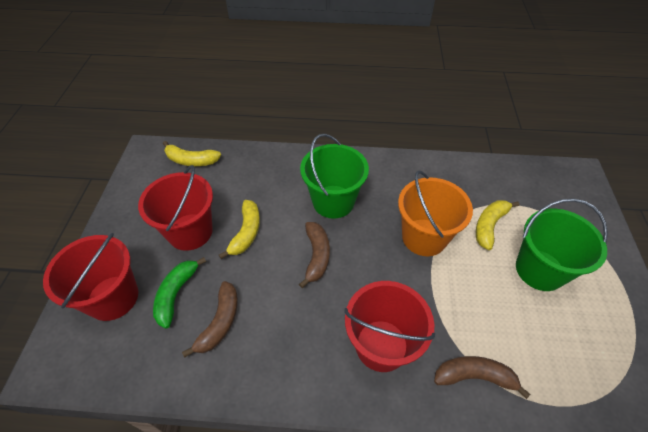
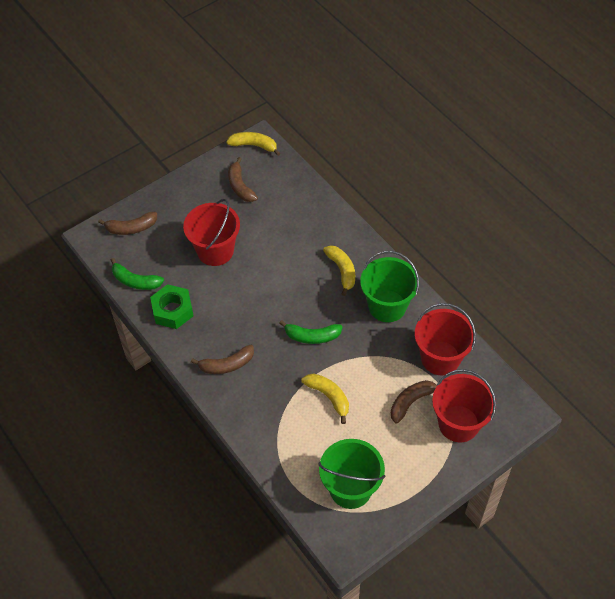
brown banana: 3 -> 4
green banana: 1 -> 2
green nut: 0 -> 1
orange bucket: 1 -> 0

